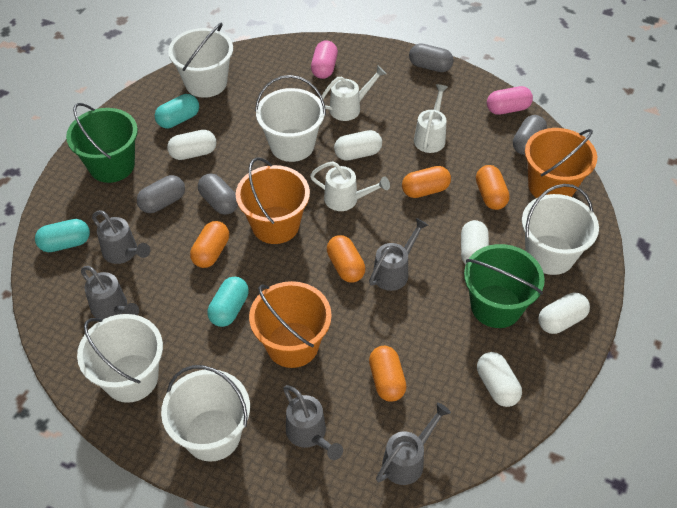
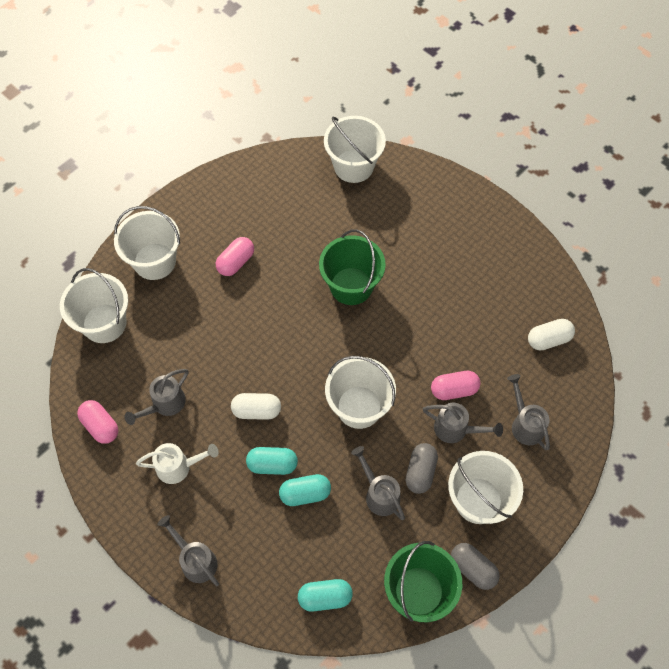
grey capsule: 4 -> 2
orange bucket: 3 -> 0
orange capsule: 5 -> 0
pink capsule: 2 -> 3
white capsule: 5 -> 2
white watering can: 3 -> 1

